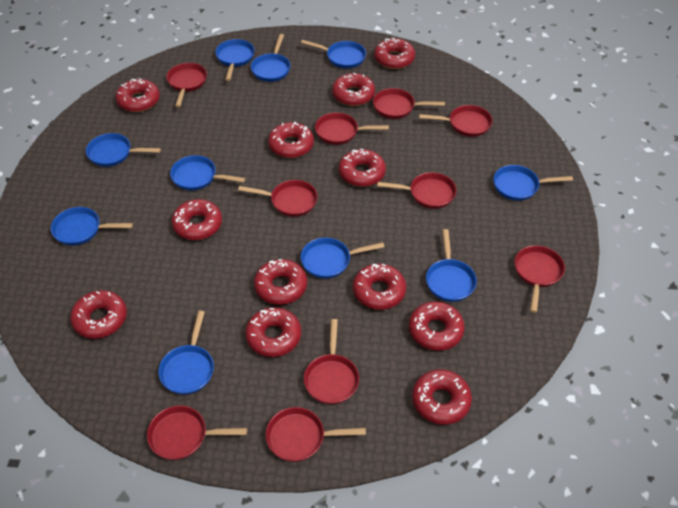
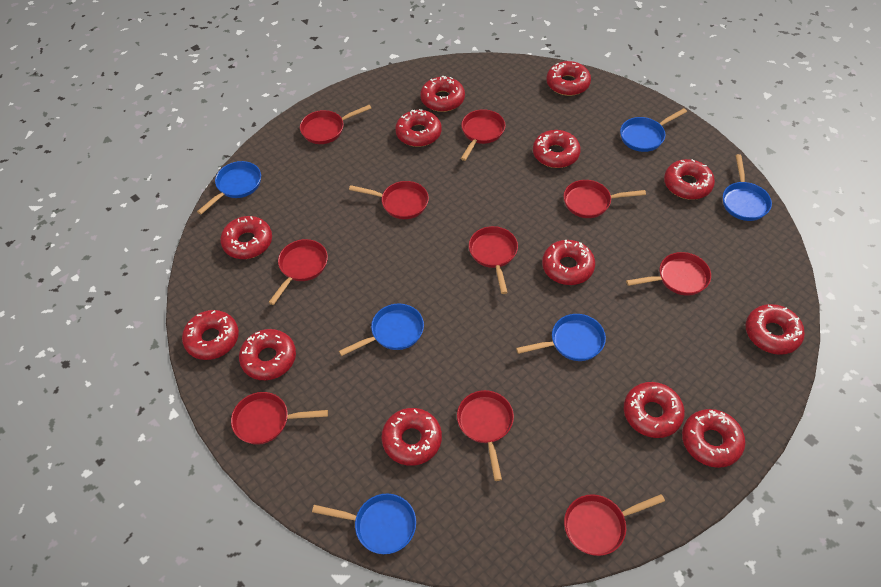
blue pan: 10 -> 6
red donut: 12 -> 13

